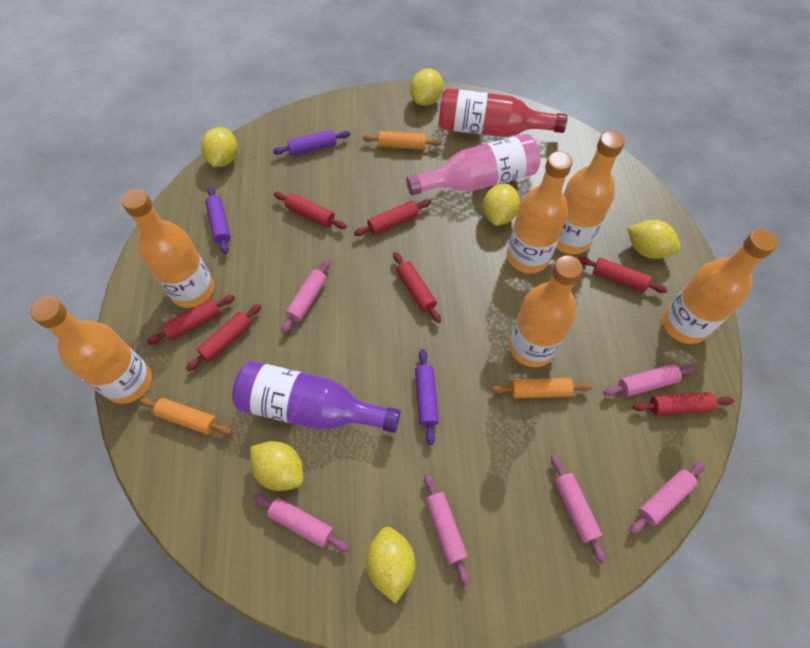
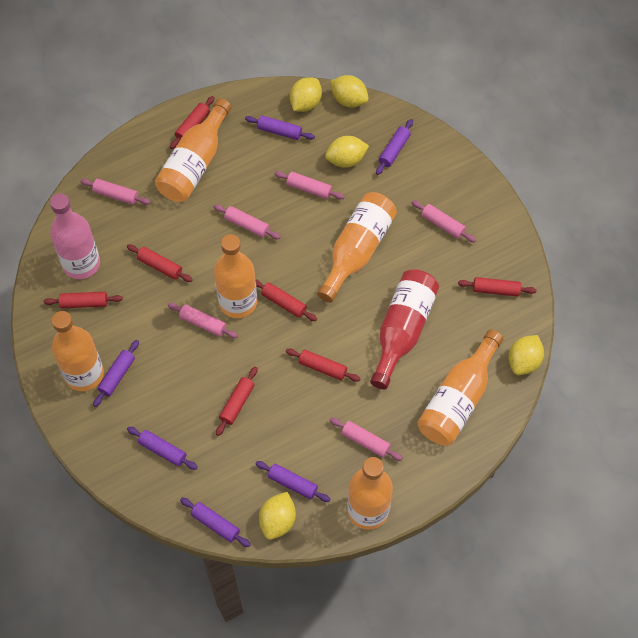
orange rolling pin: 3 -> 0
purple bottle: 1 -> 0
purple rolling pin: 3 -> 6
yellow lemon: 6 -> 5

